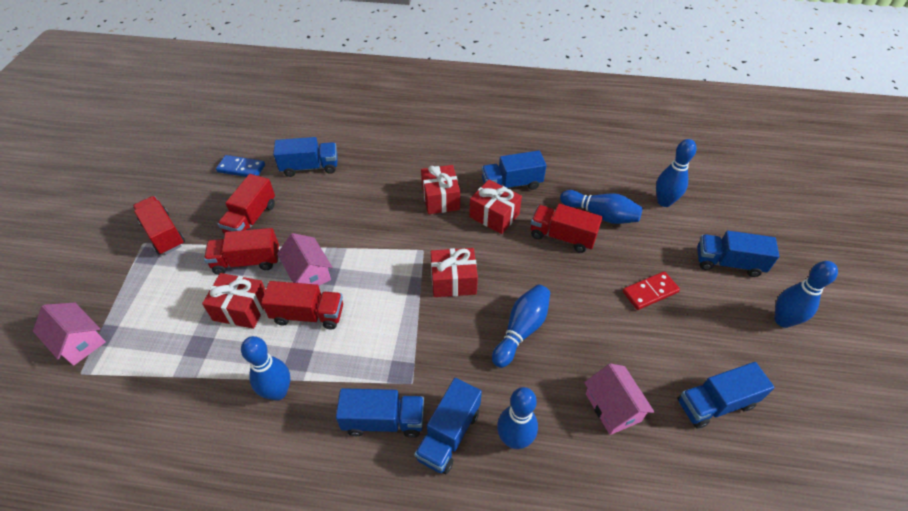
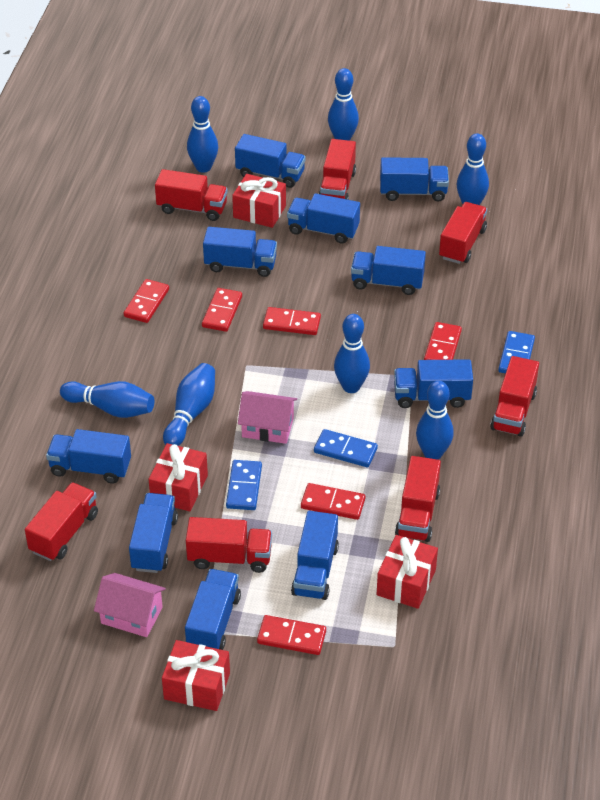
blue bowling pin: 6 -> 7
blue domino: 1 -> 3
blue truck: 6 -> 10
pink house: 3 -> 2
red domino: 1 -> 6
red truck: 5 -> 7

